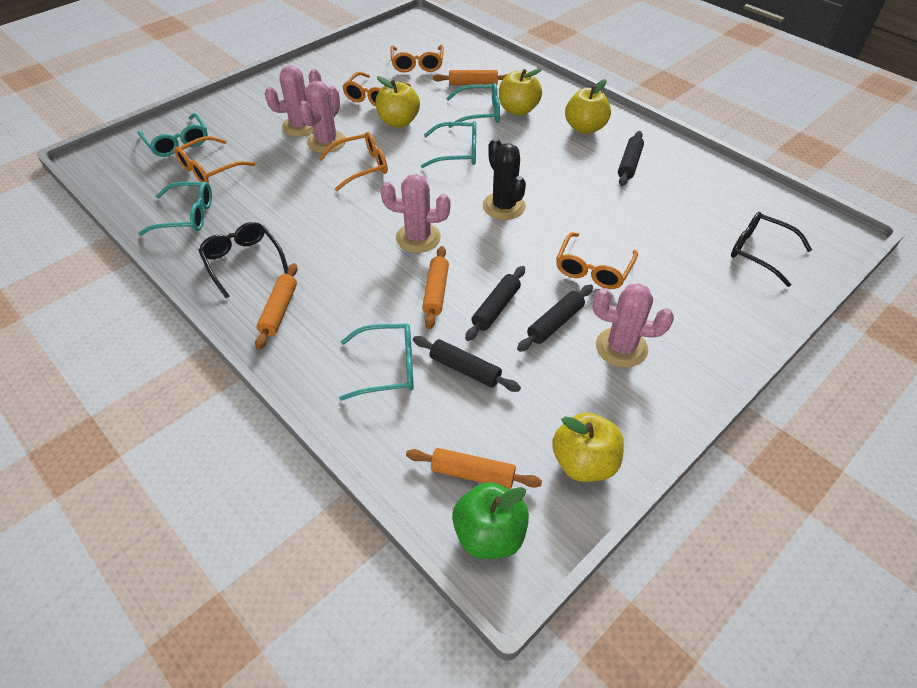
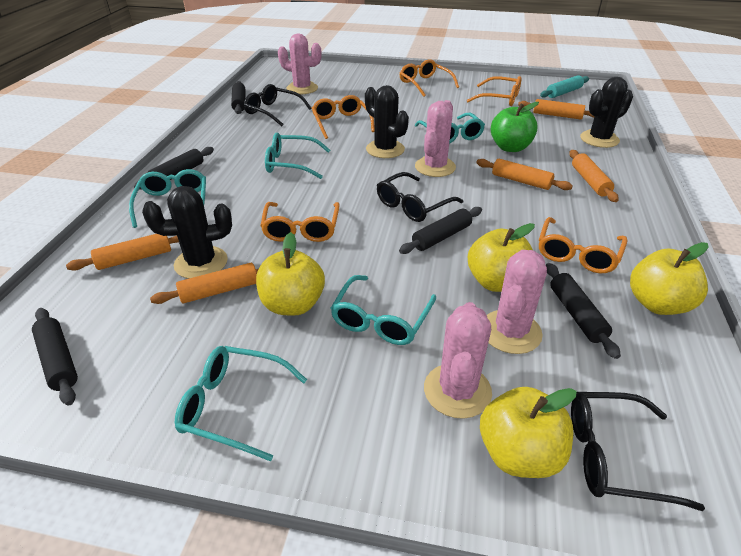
black cactus: 1 -> 3
black glasses: 2 -> 3
black rolling pin: 4 -> 5
orange rolling pin: 4 -> 5
turquoise rolling pin: 0 -> 1

